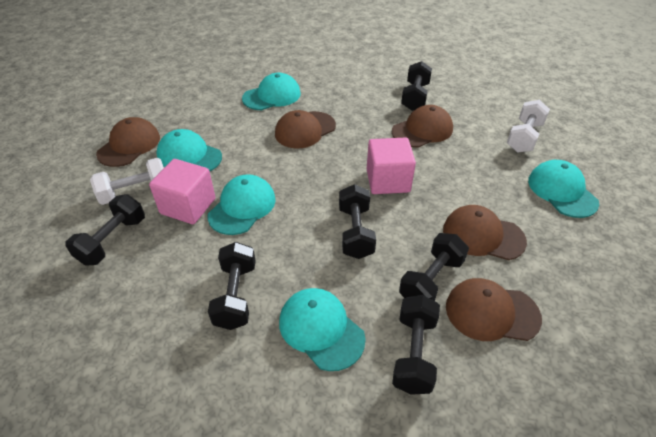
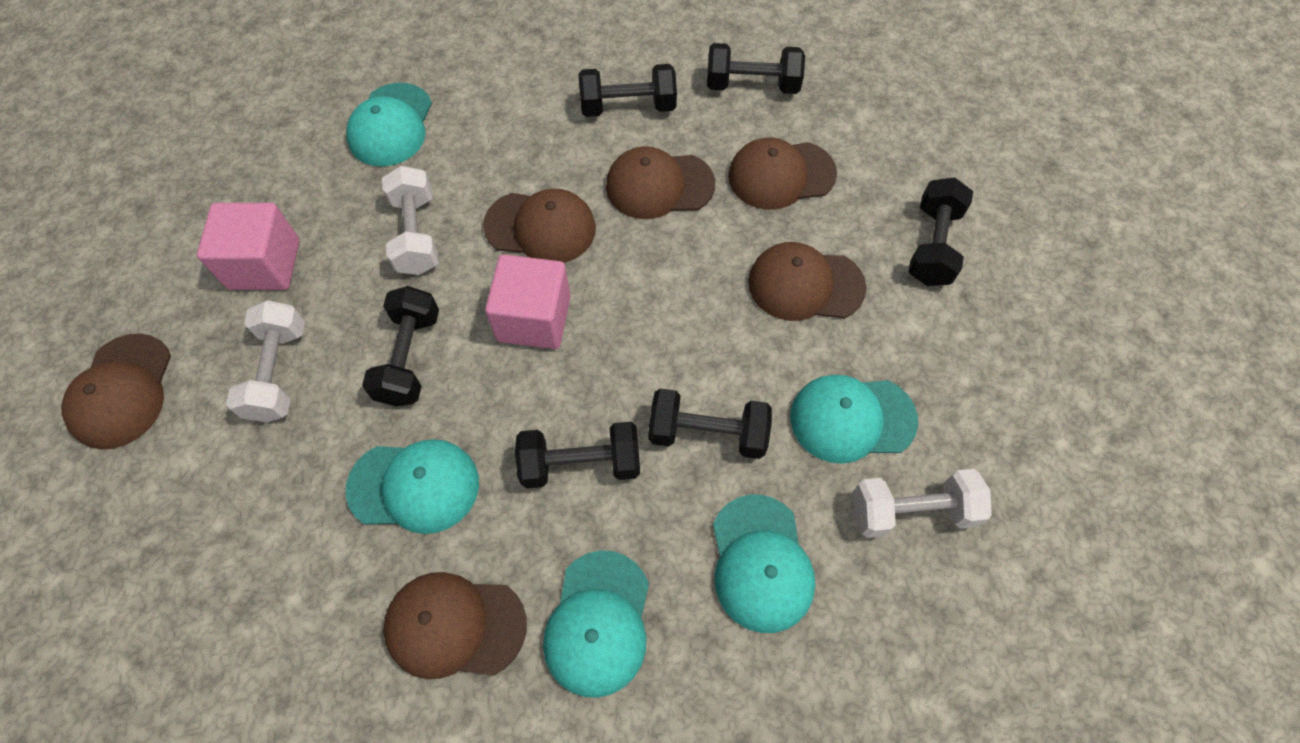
brown cap: 5 -> 6
white dumbbell: 2 -> 3

